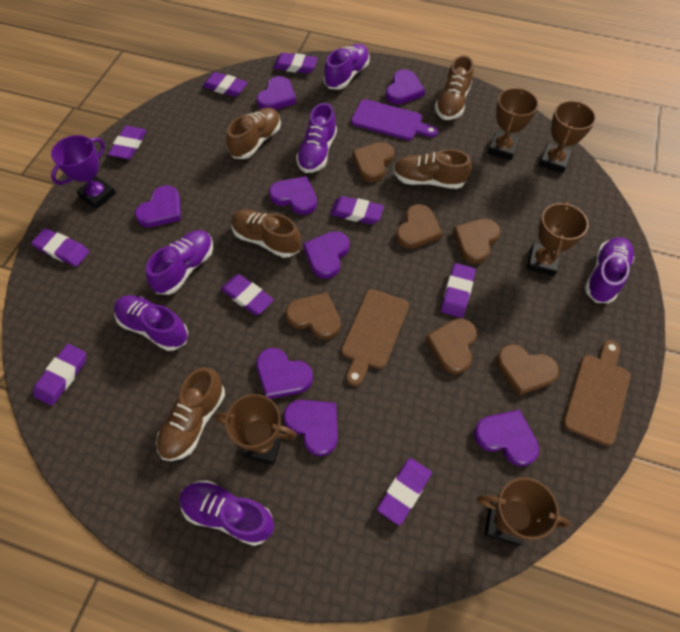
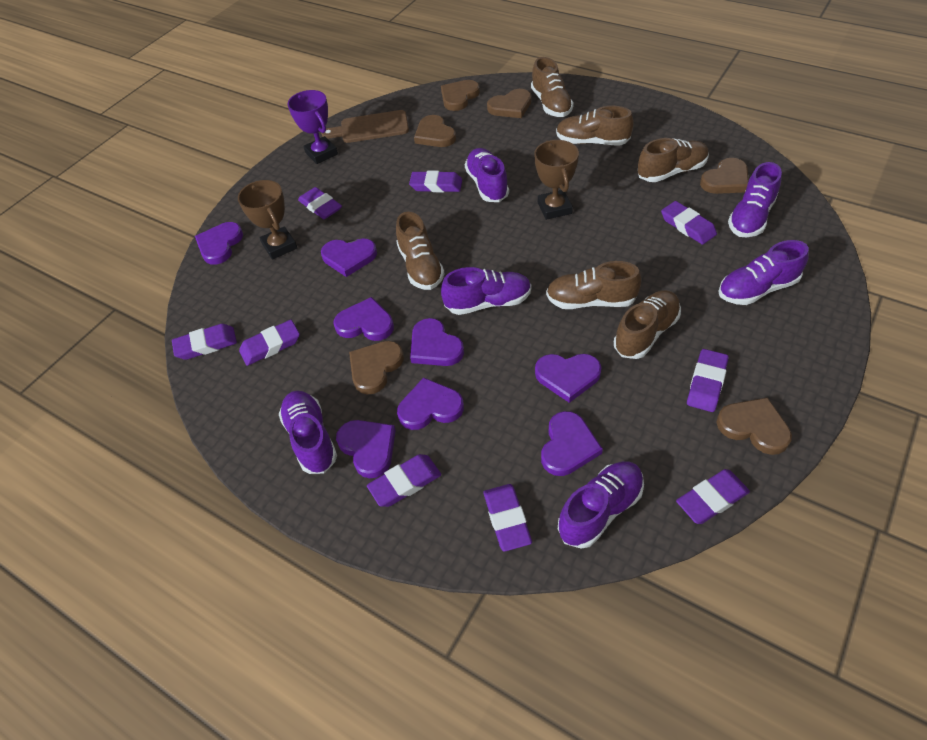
brown cutting board: 2 -> 1
brown shoe: 5 -> 6
brown trophy: 5 -> 2
purple cutting board: 1 -> 0

